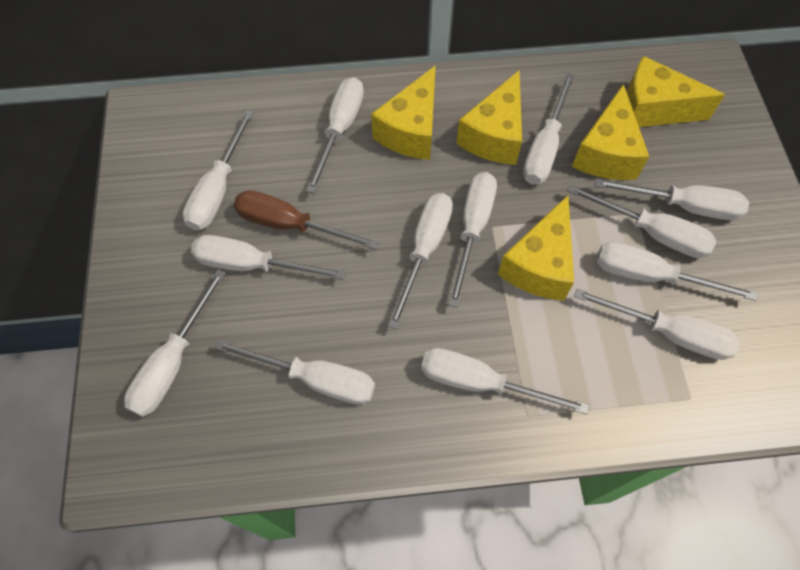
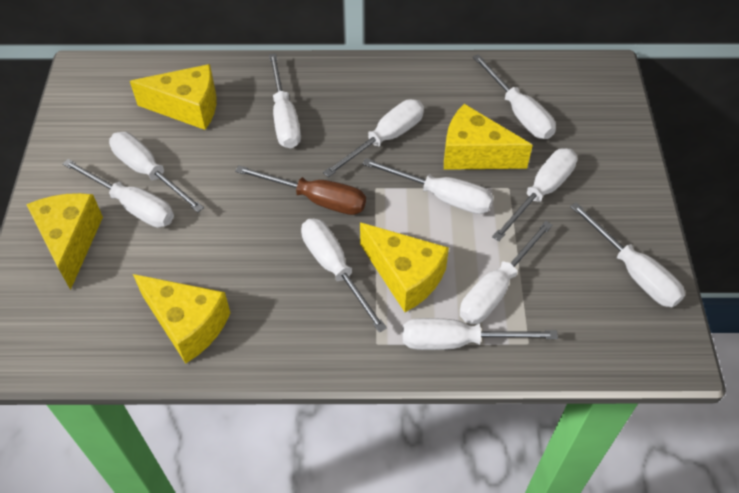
white screwdriver: 13 -> 11

